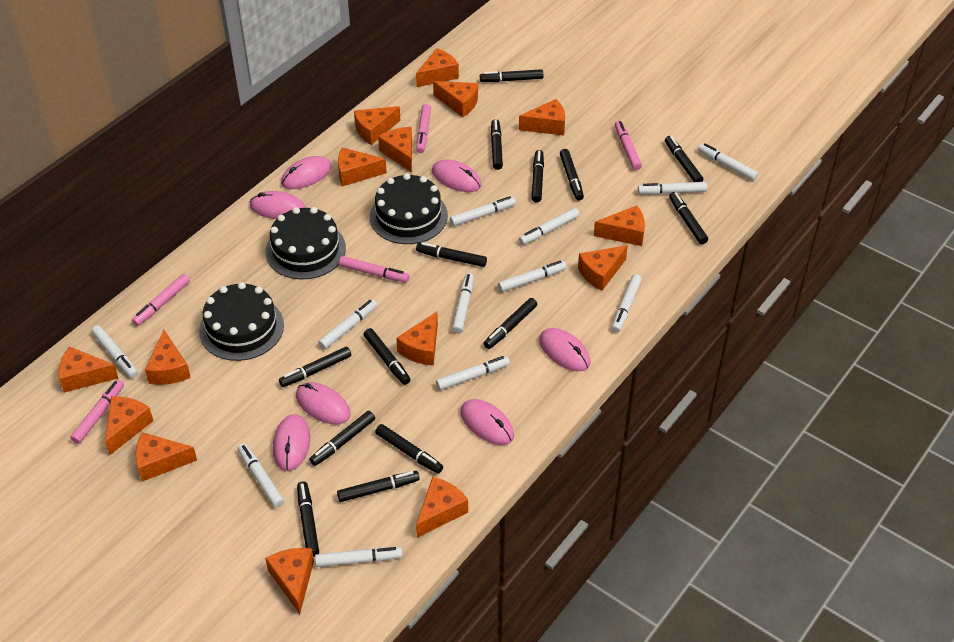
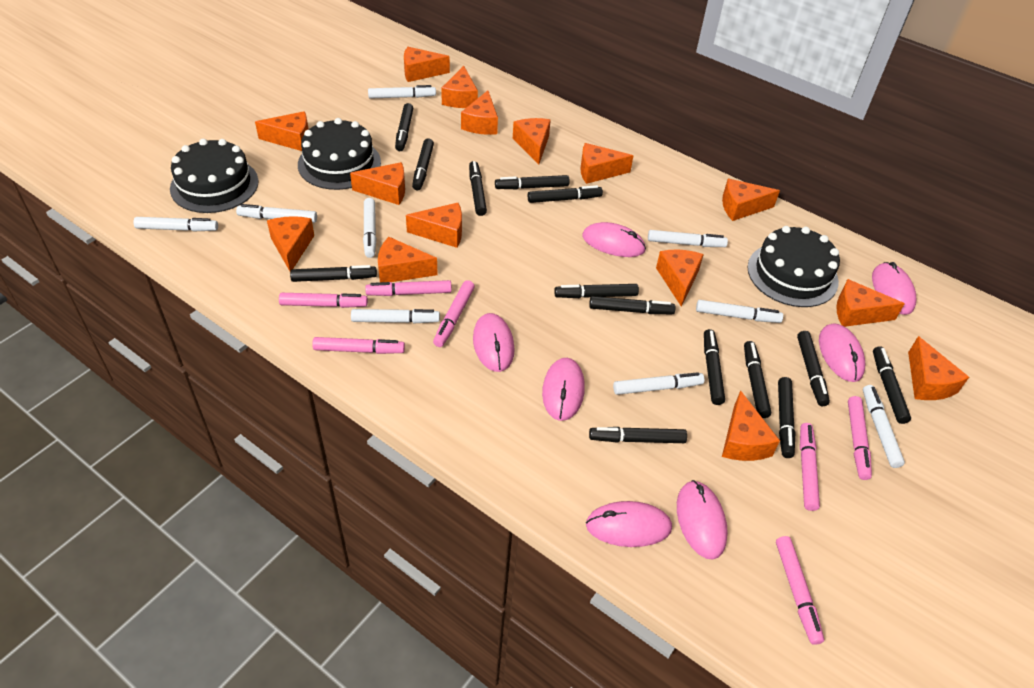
pink marker: 5 -> 7
white marker: 12 -> 9

